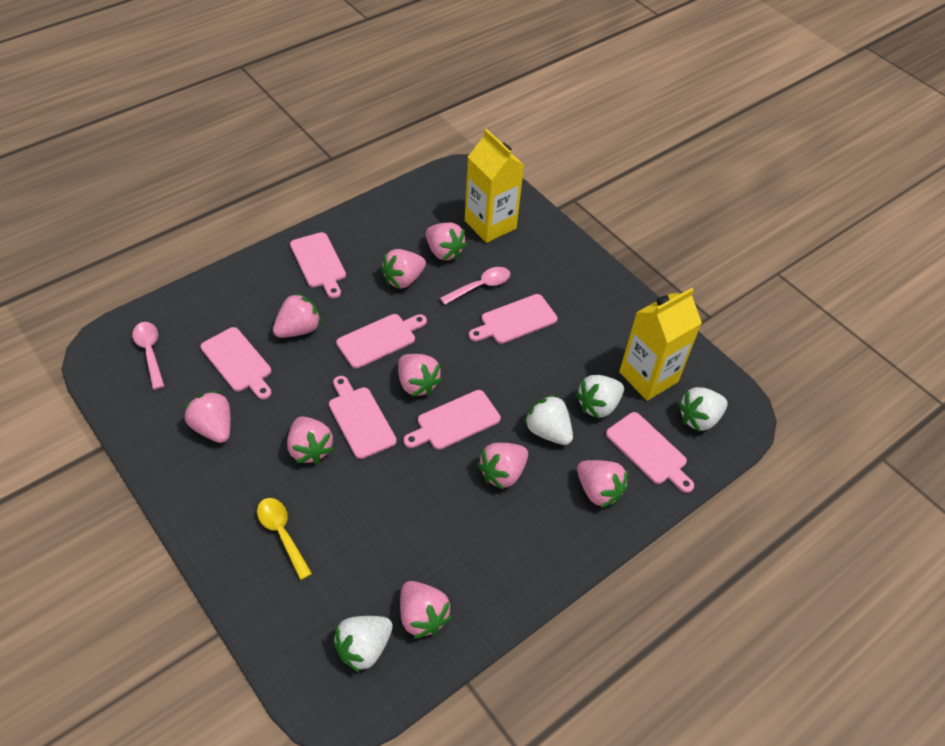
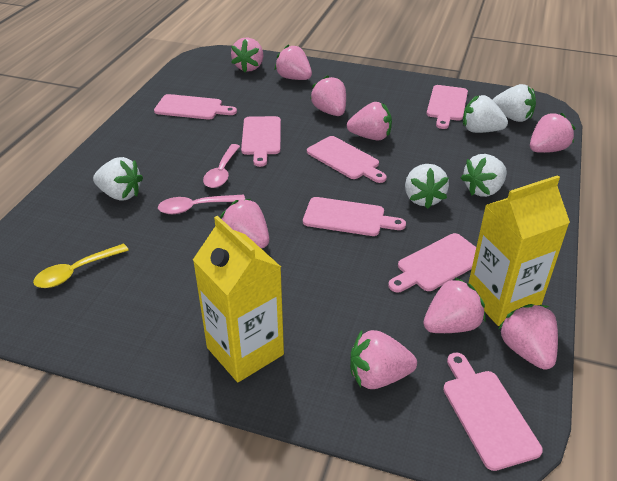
white strawberry: 4 -> 5

